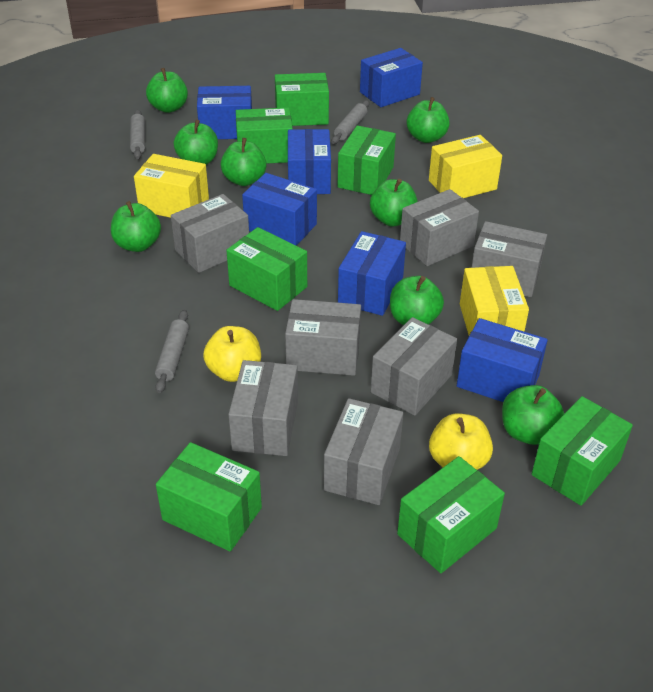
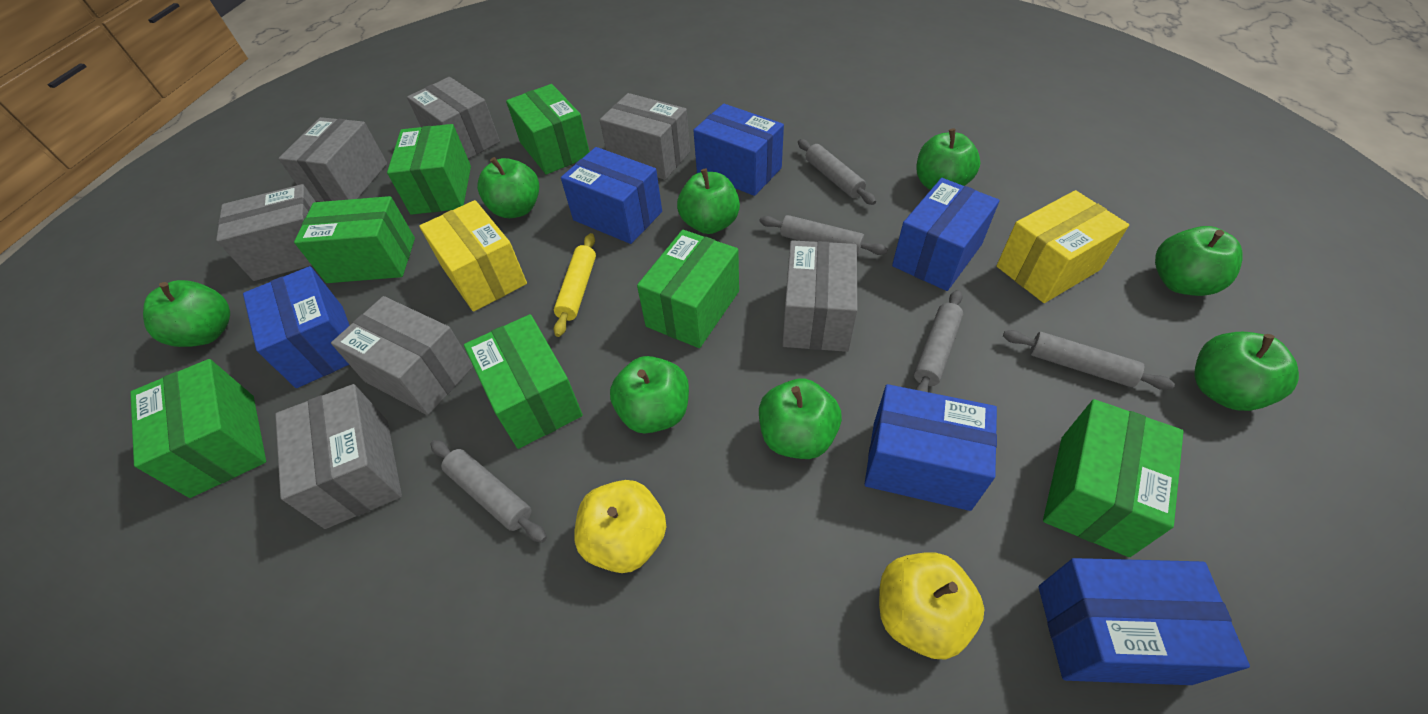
grey rolling pin: 3 -> 5
yellow box: 3 -> 2
yellow rolling pin: 0 -> 1

